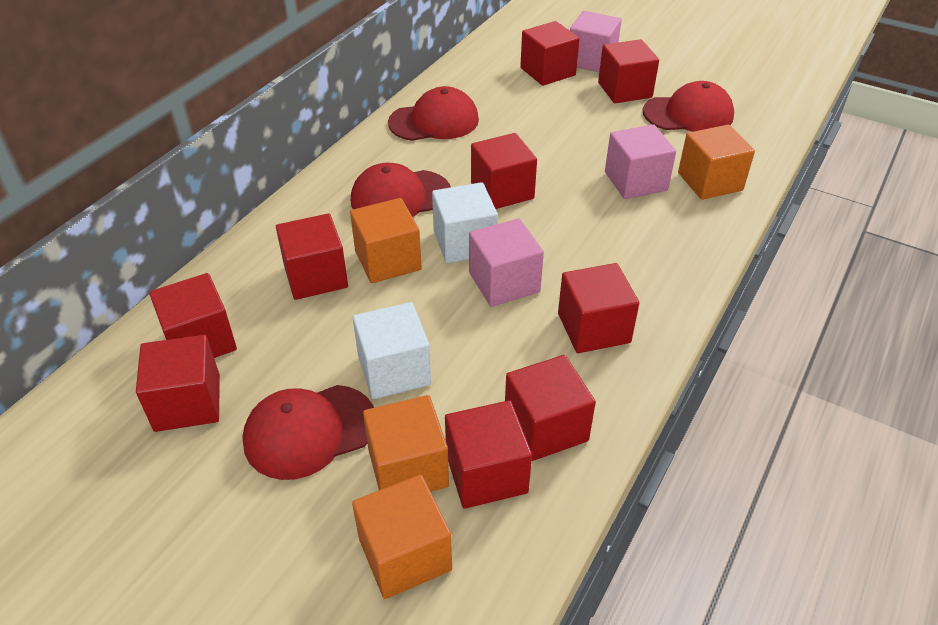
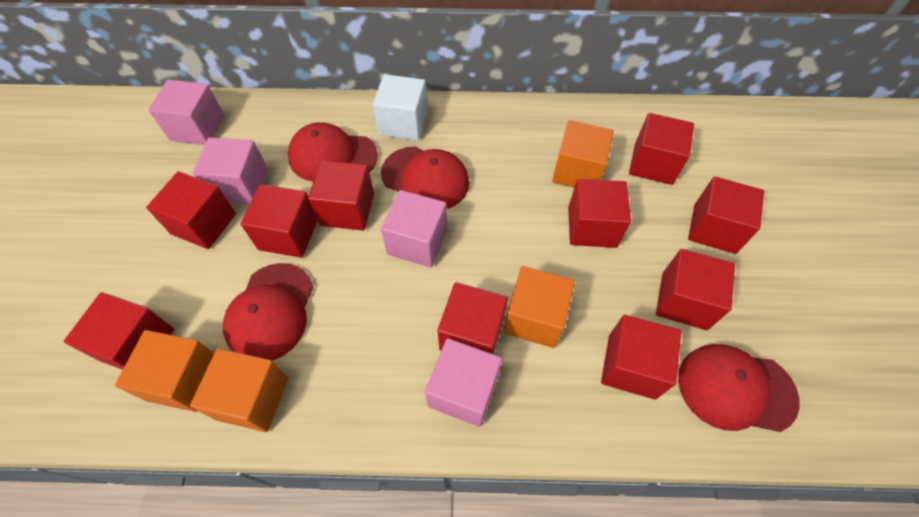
pink cube: 3 -> 4
red cube: 9 -> 10
white cube: 2 -> 1

